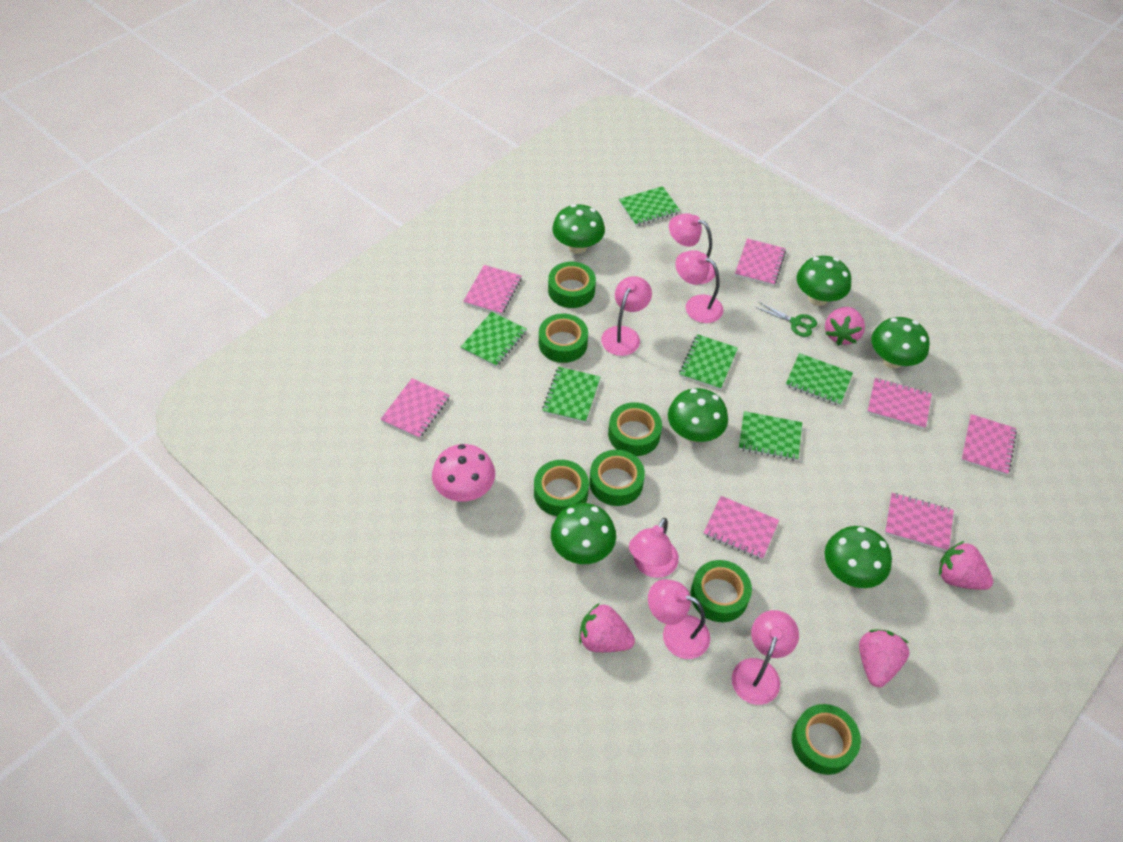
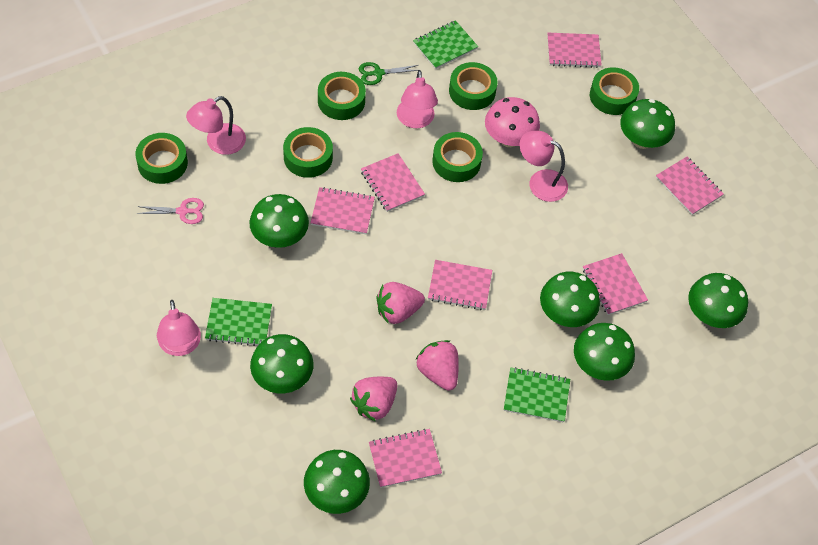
green mushroom: 6 -> 7
green notebook: 6 -> 3
green tape: 7 -> 6
pink lamp: 6 -> 4
pink scissors: 0 -> 1
pink strawberry: 4 -> 3

